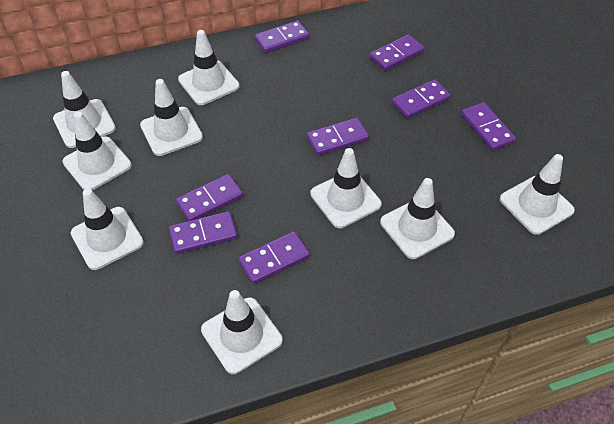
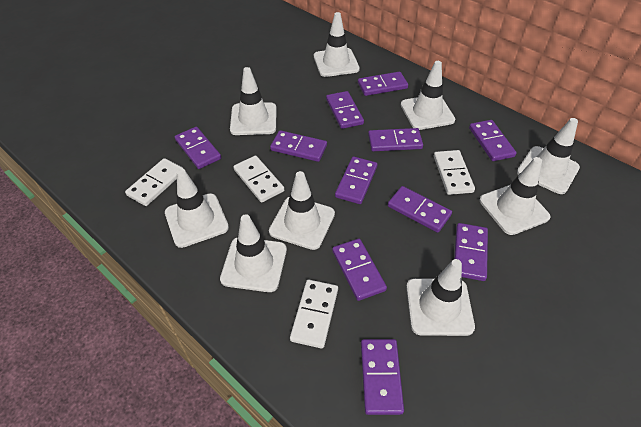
purple domino: 8 -> 11
white domino: 0 -> 4

